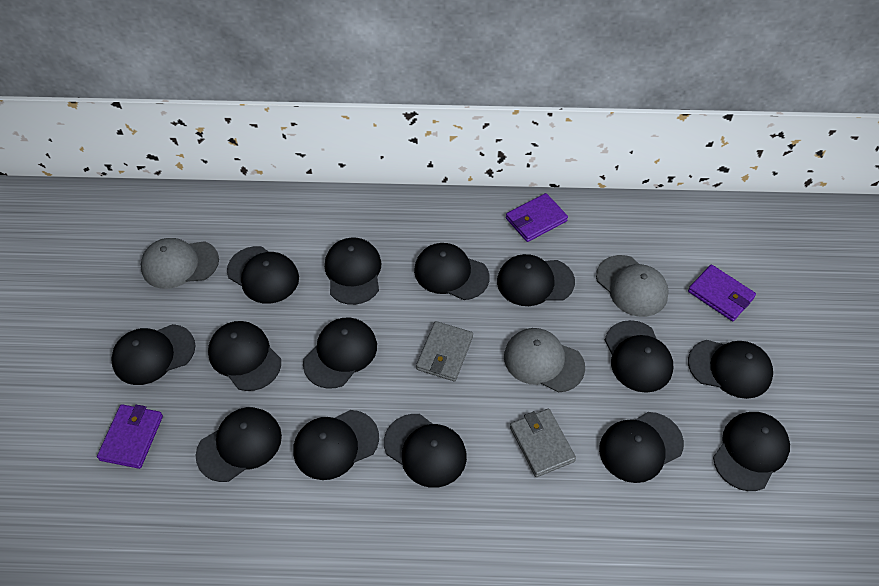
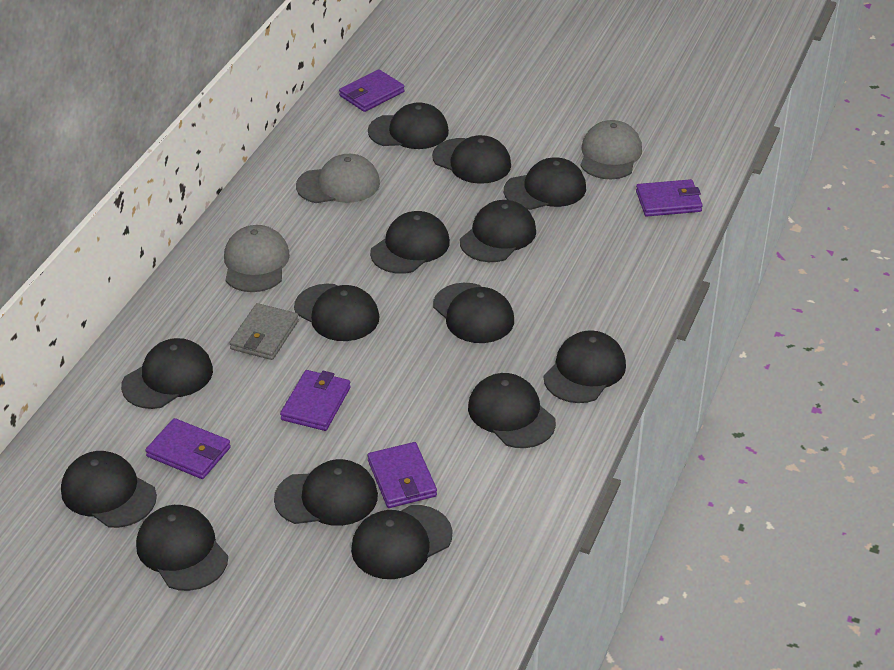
grey wallet: 2 -> 1
purple wallet: 3 -> 5

